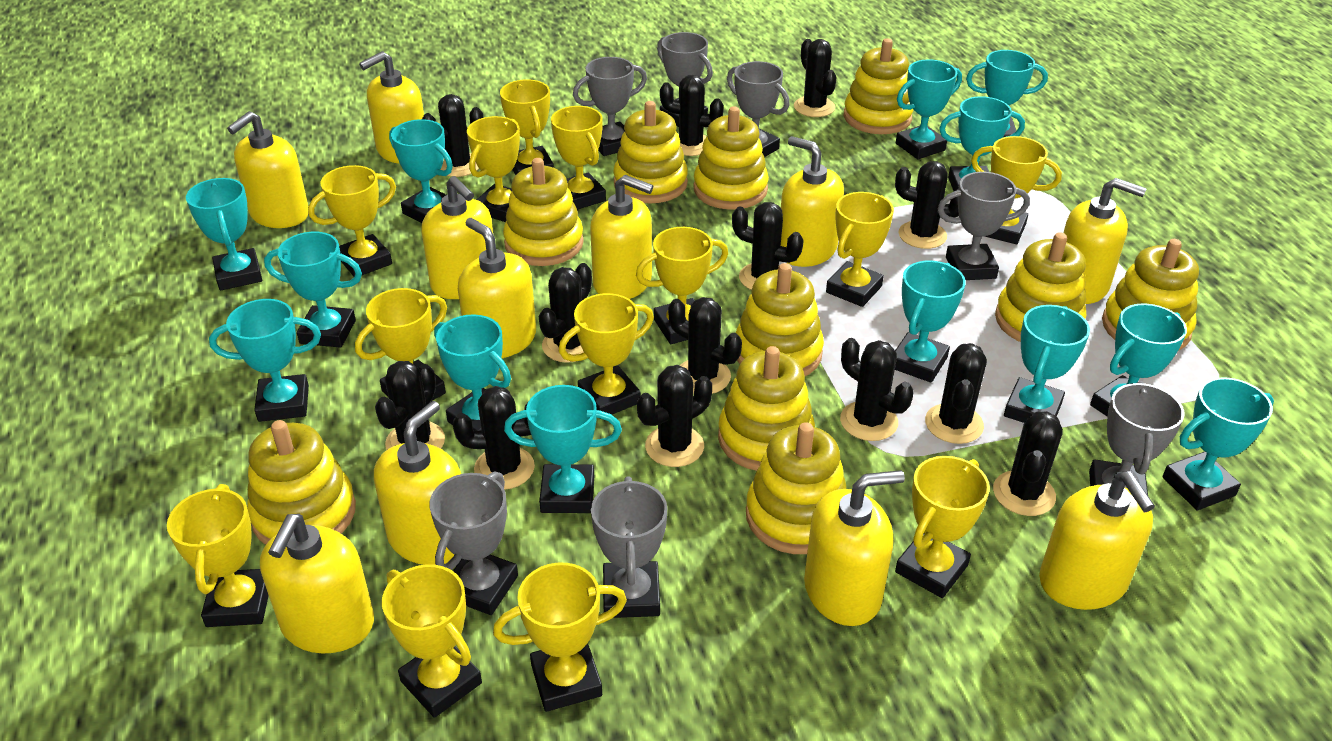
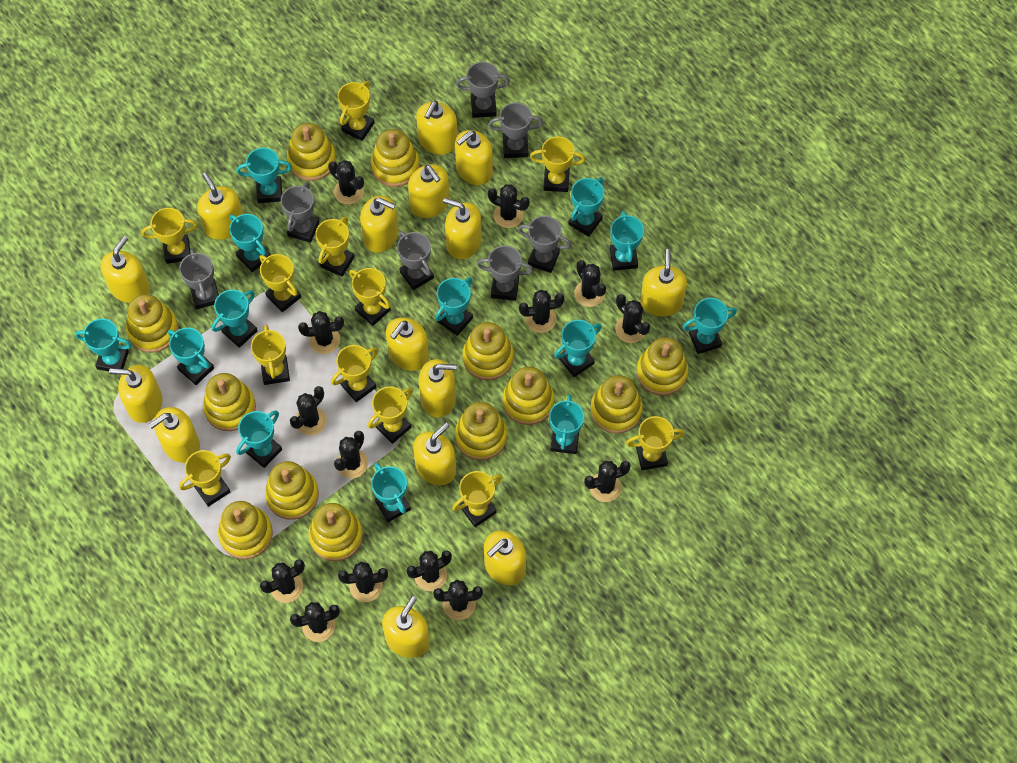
black cactus: 13 -> 14
yellow soap dispenser: 11 -> 15
yellow stacking toy: 10 -> 12
yellow trophy: 13 -> 12

